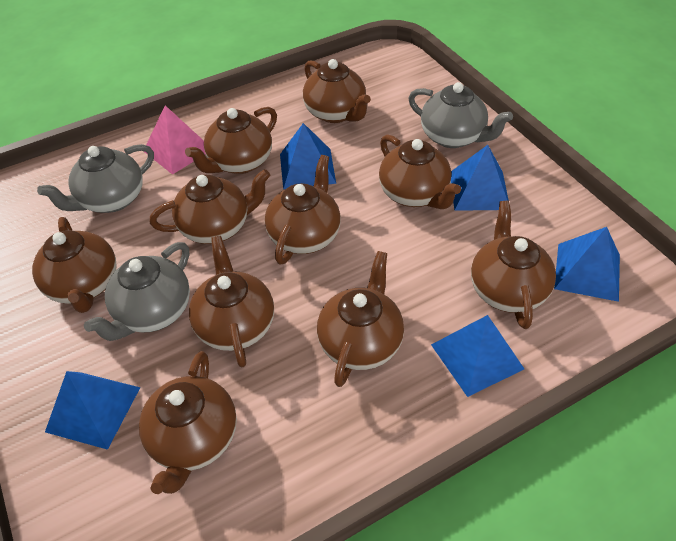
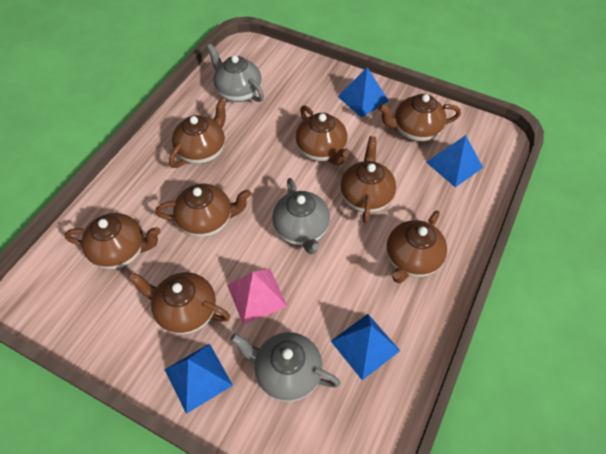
blue pyramid: 5 -> 4
brown teapot: 10 -> 8

